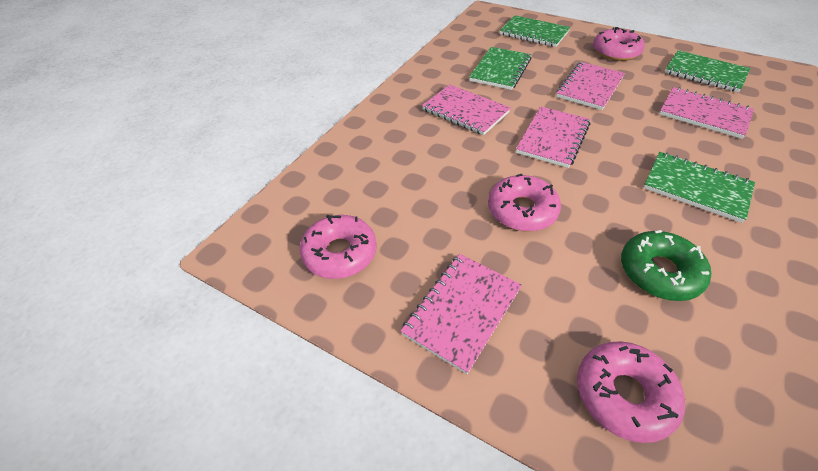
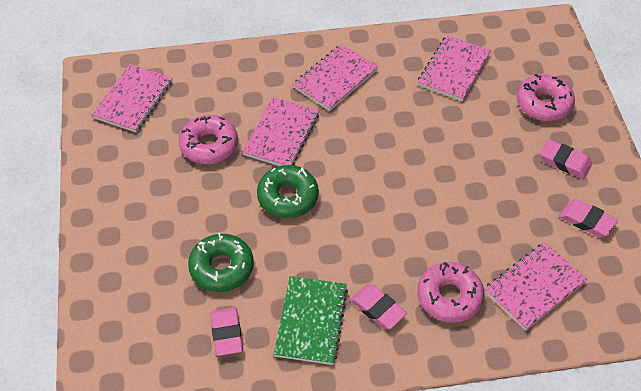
green donut: 1 -> 2
green notebook: 4 -> 1
pink donut: 4 -> 3
pink eraser: 0 -> 4

